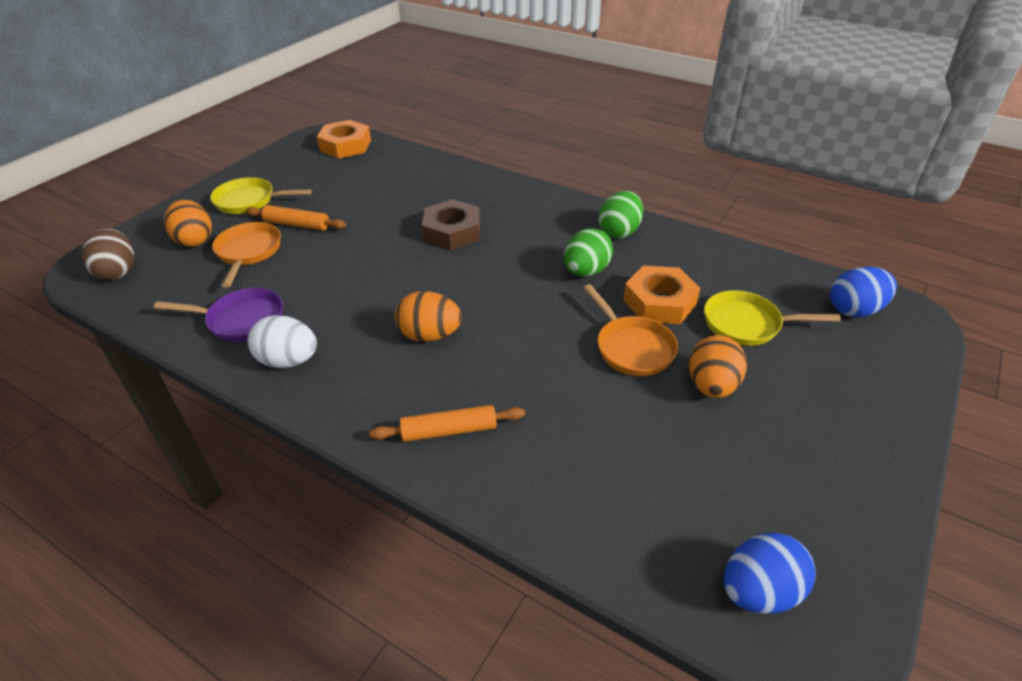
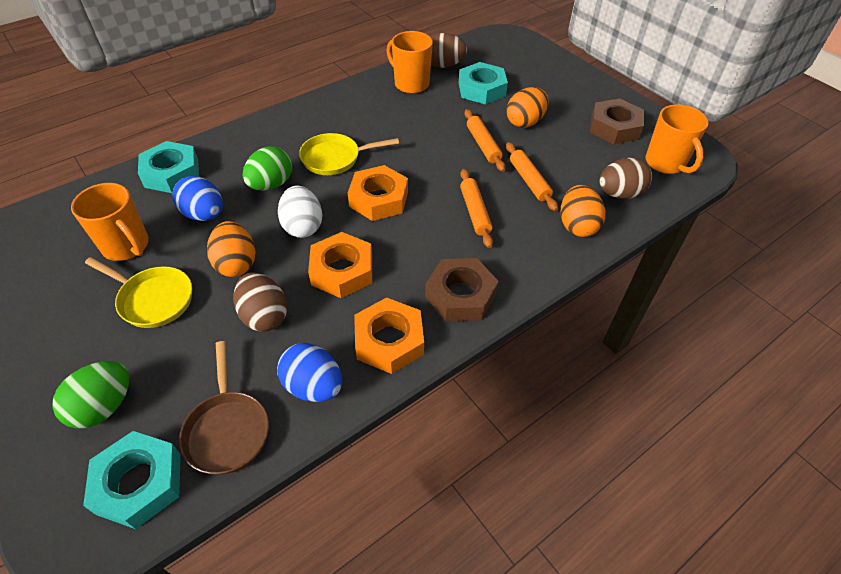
brown egg: 1 -> 3
brown nut: 1 -> 2
brown pan: 0 -> 1
orange mug: 0 -> 3
orange nut: 2 -> 3
orange pan: 2 -> 0
orange rolling pin: 2 -> 3
purple pan: 1 -> 0
turquoise nut: 0 -> 3

